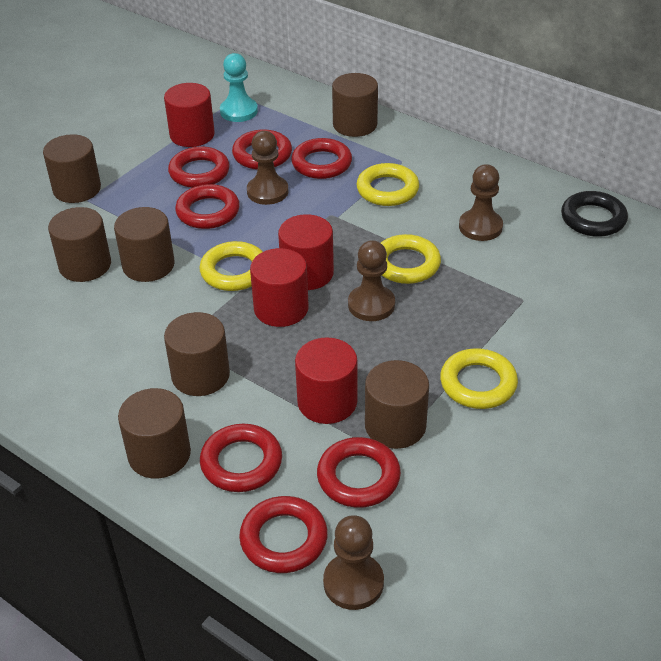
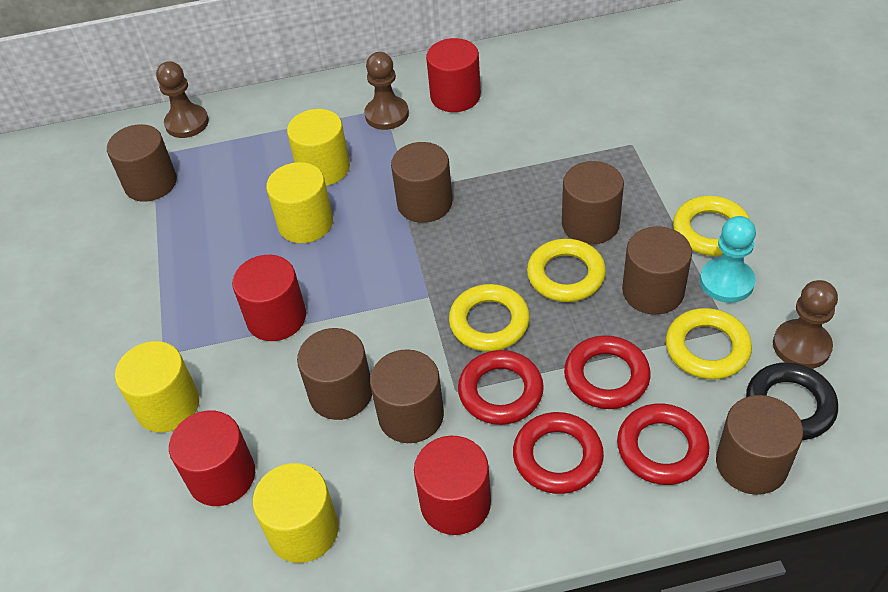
brown pawn: 4 -> 3
red ring: 7 -> 4
yellow cylinder: 0 -> 4

